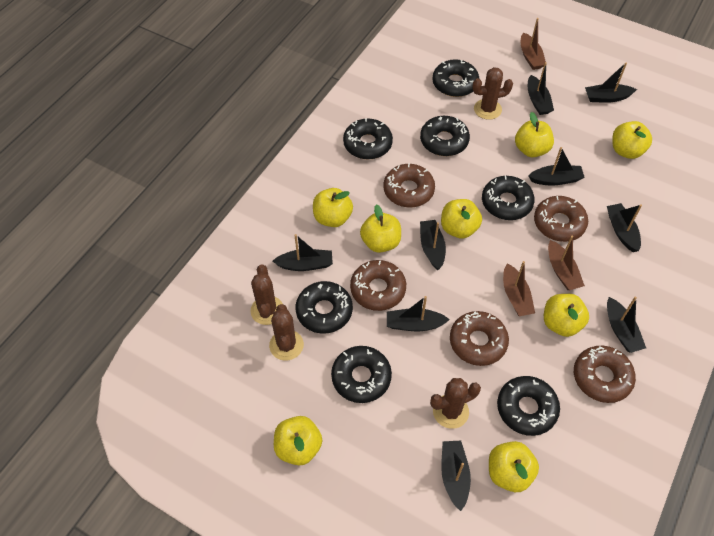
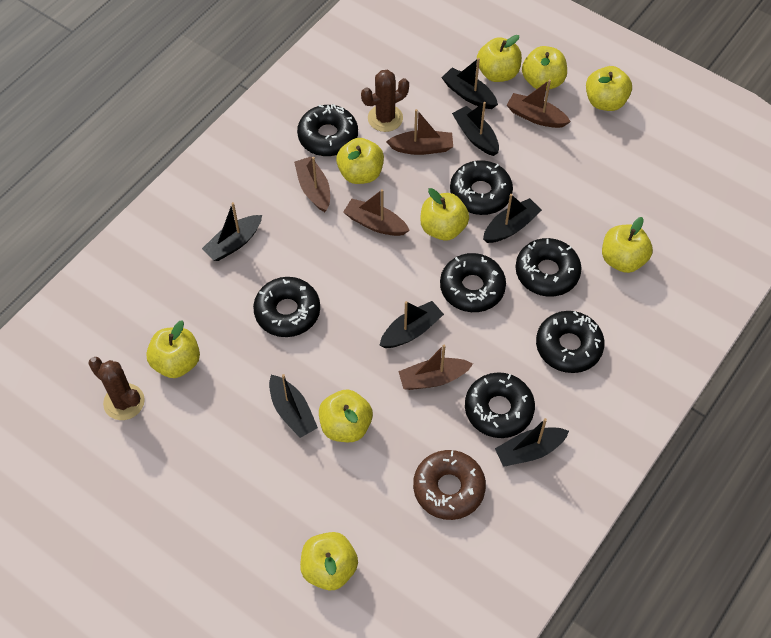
black boat: 9 -> 7
brown boat: 3 -> 5
brown cactus: 4 -> 2
brown donut: 5 -> 1
yellow apple: 8 -> 9

